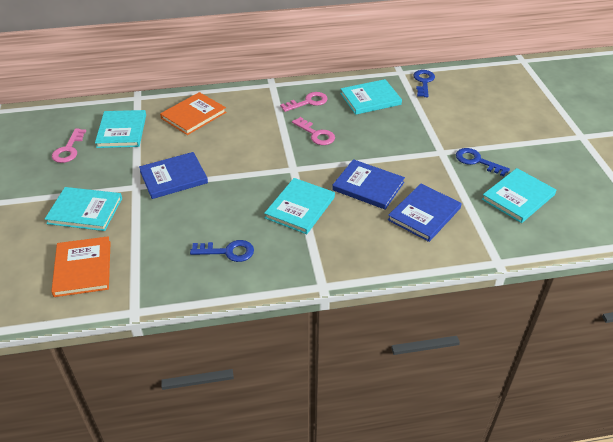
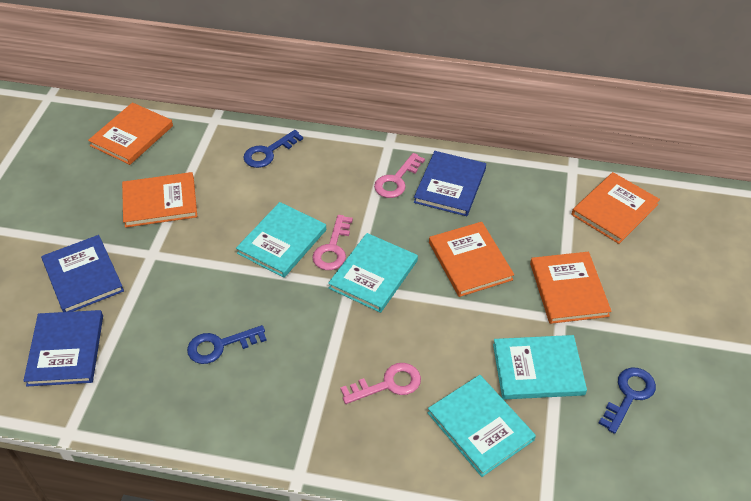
orange book: 2 -> 5
turquoise book: 5 -> 4

